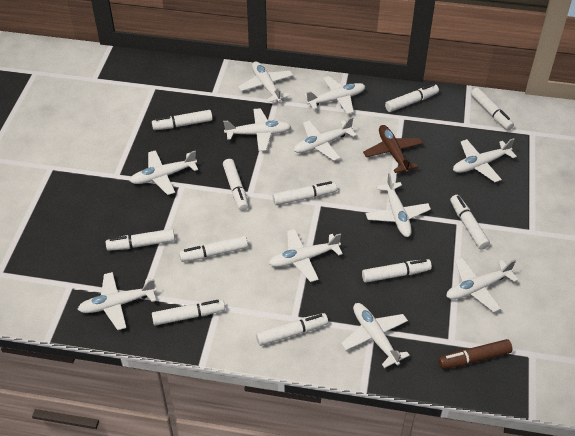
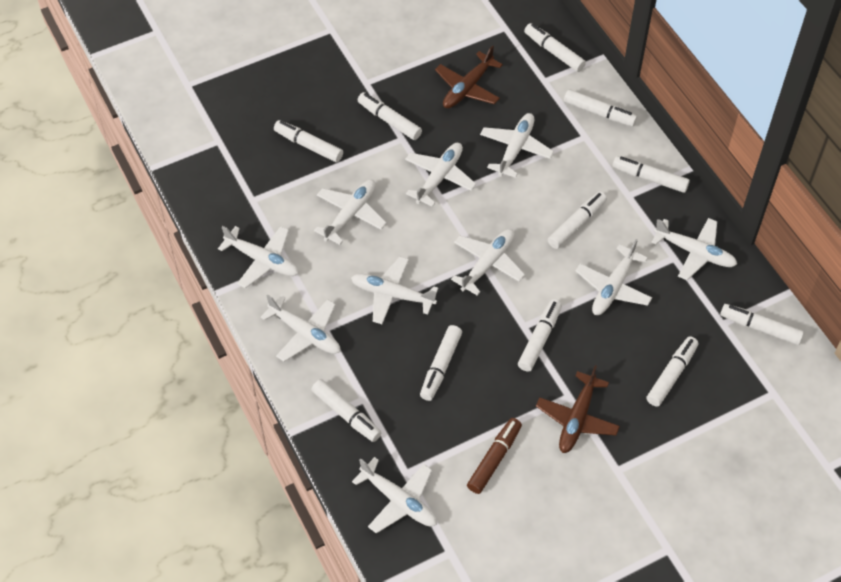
brown plane: 1 -> 2
white plane: 11 -> 10

